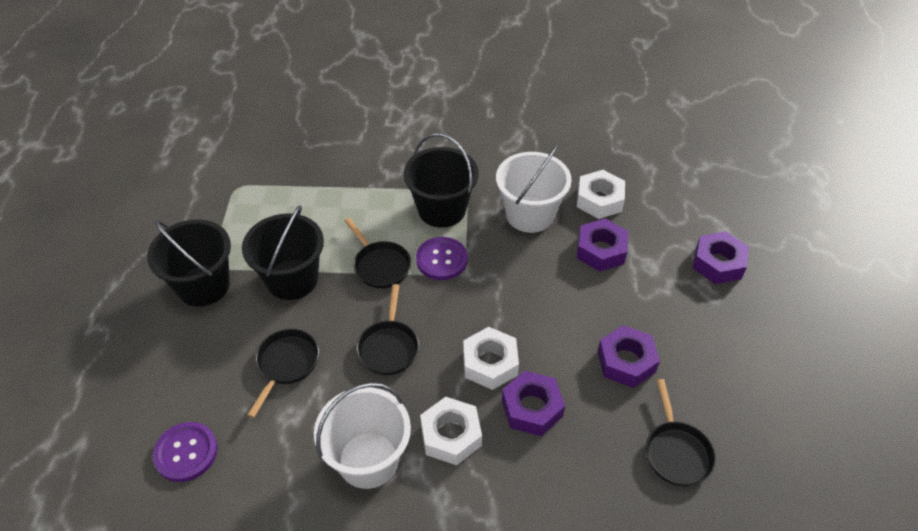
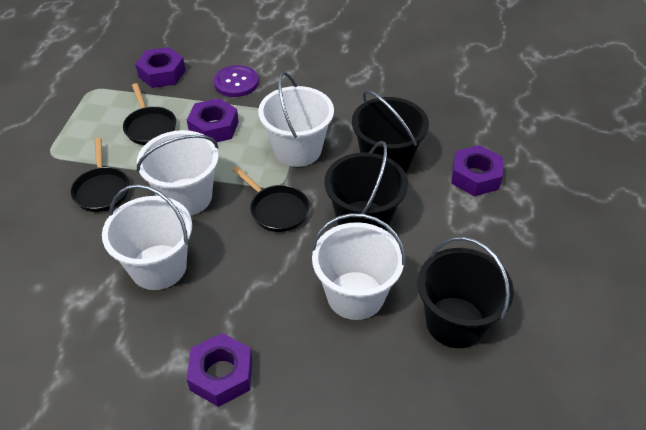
black pan: 4 -> 3
purple button: 2 -> 1
white bucket: 2 -> 4
white nut: 3 -> 0

